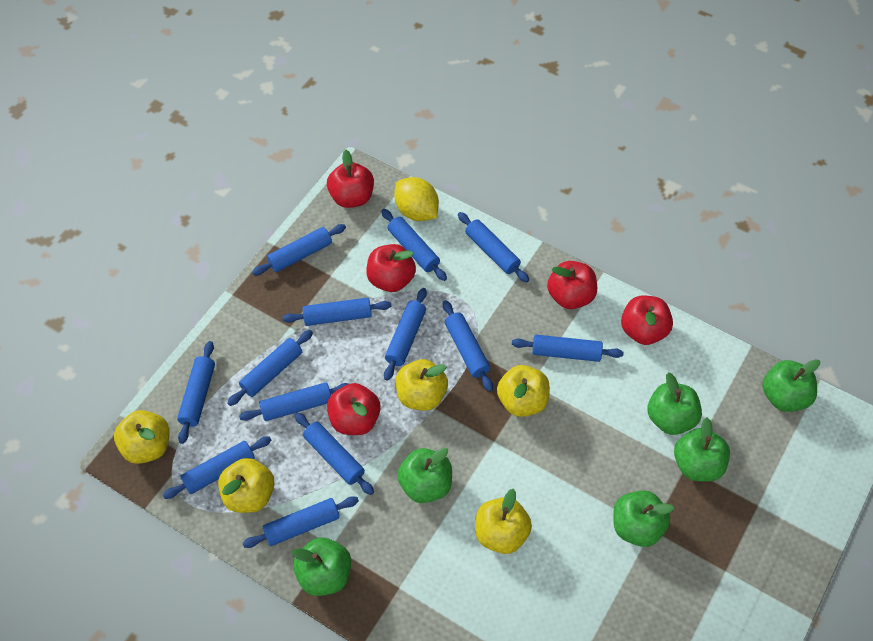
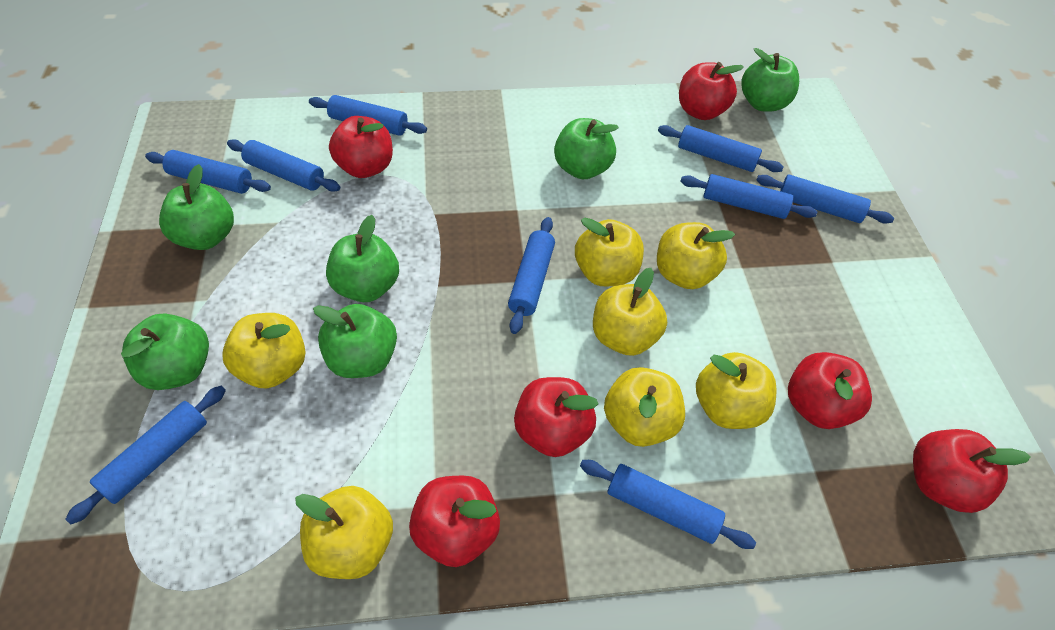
blue rolling pin: 13 -> 9
red apple: 5 -> 6
yellow apple: 5 -> 7
yellow lemon: 1 -> 0

